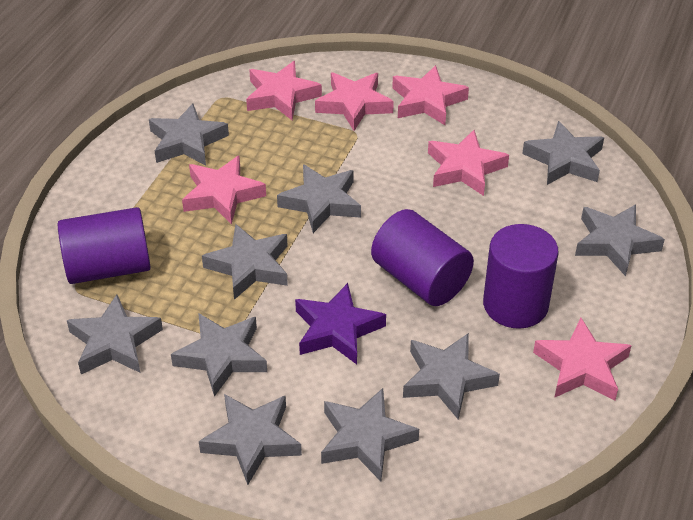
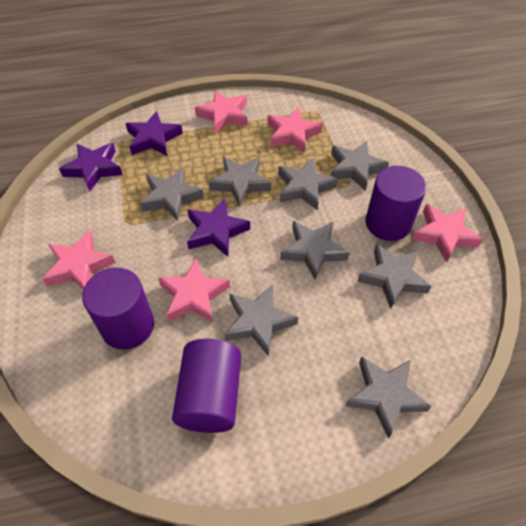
grey star: 10 -> 8
pink star: 6 -> 5
purple star: 1 -> 3

